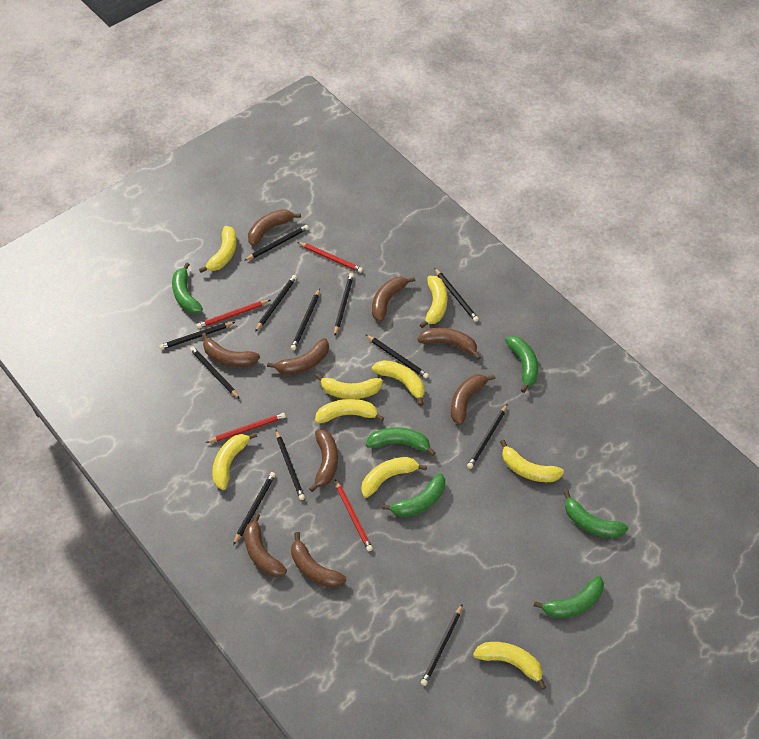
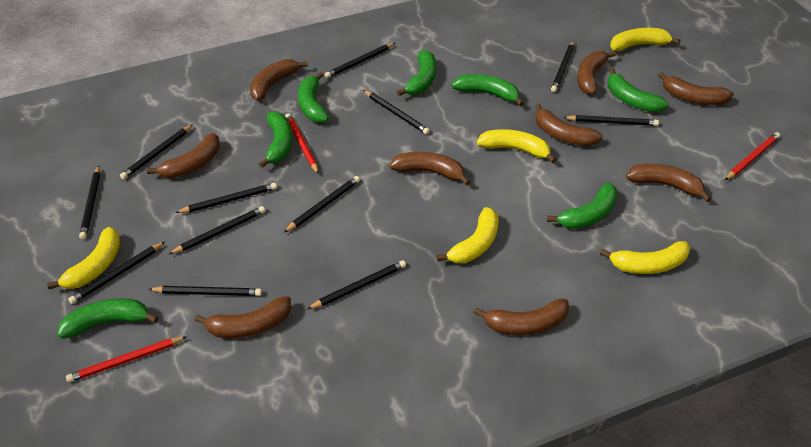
green banana: 6 -> 7
red pencil: 4 -> 3
yellow banana: 9 -> 5

